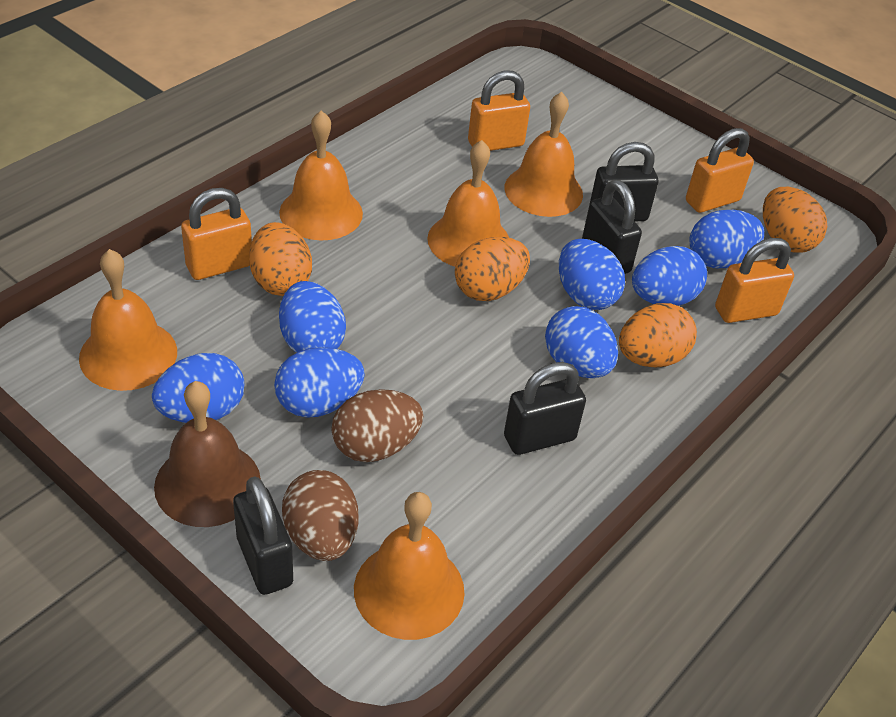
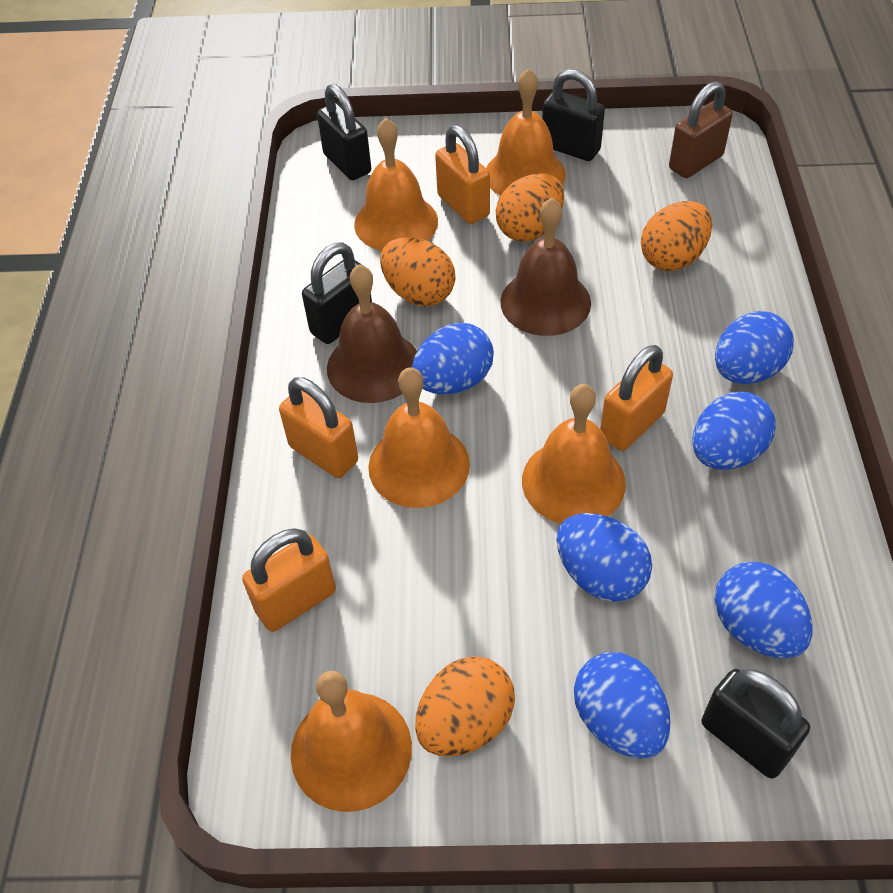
blue egg: 7 -> 6
brown bell: 1 -> 2
brown egg: 2 -> 0
brown padlock: 0 -> 1

